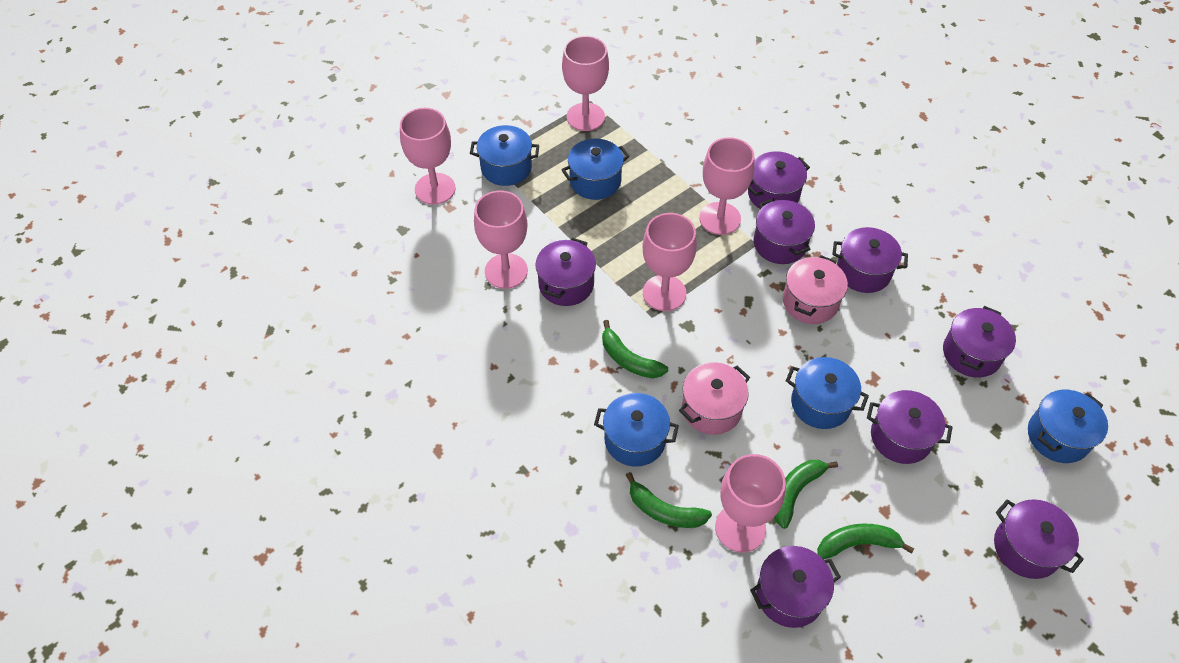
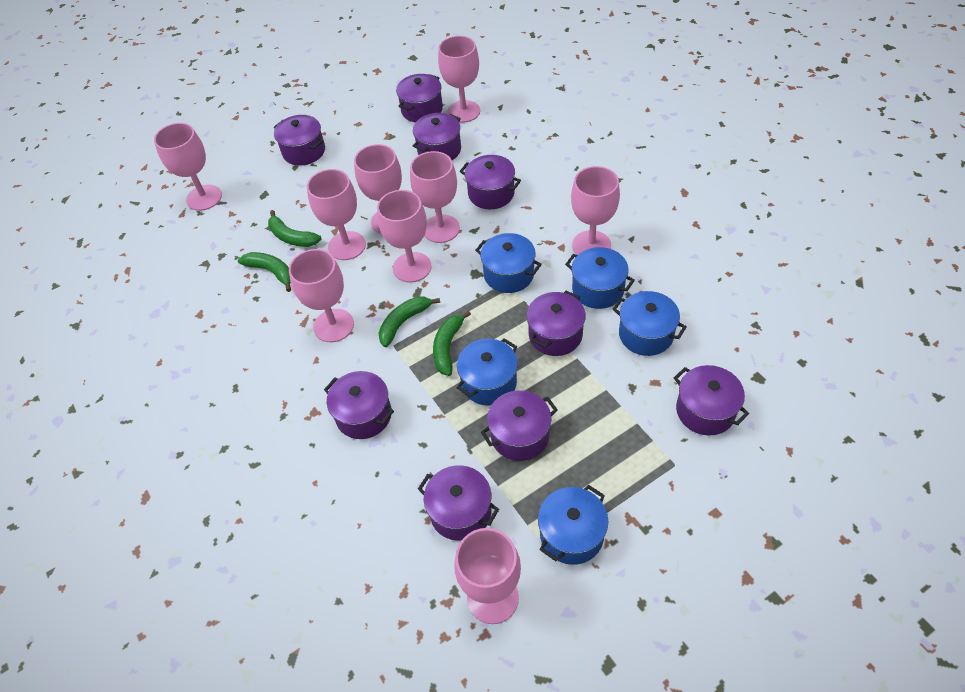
pink goblet: 6 -> 9
pink pot: 2 -> 0
purple pot: 8 -> 9

